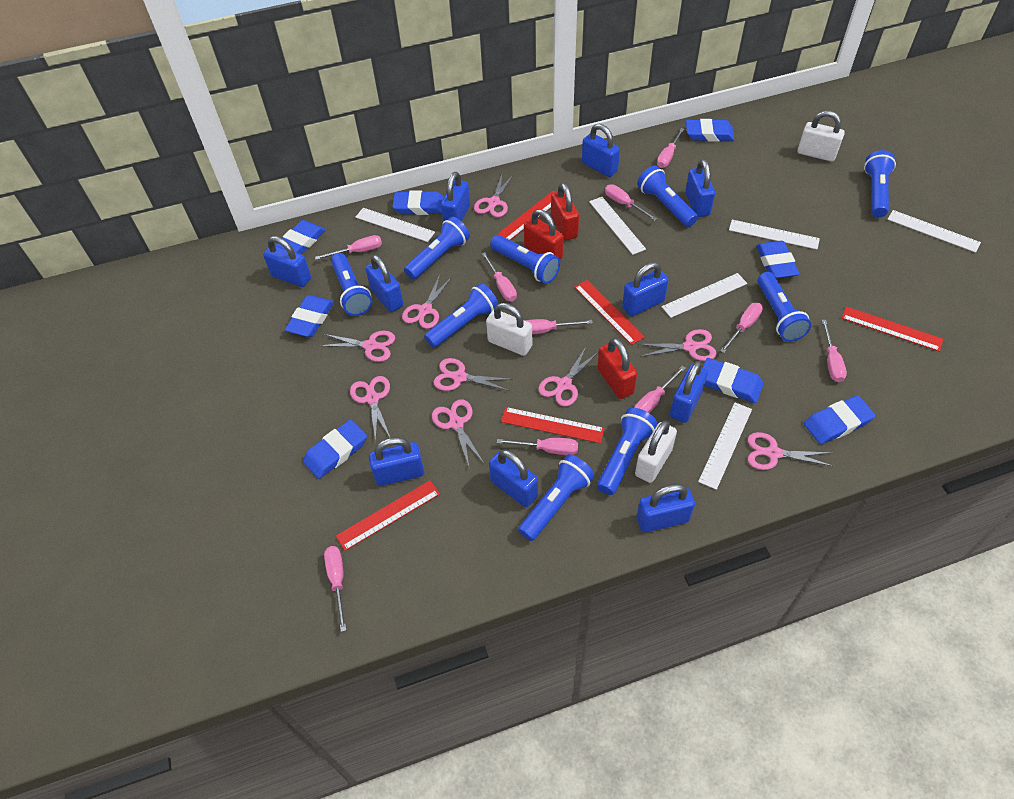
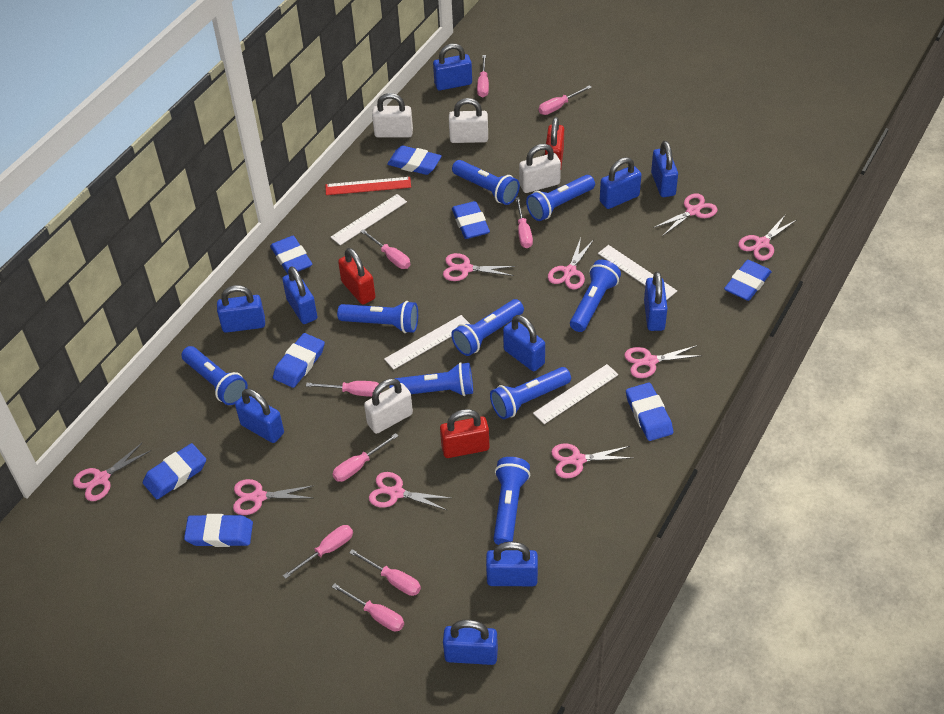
pink screwdriver: 10 -> 9
red ruler: 5 -> 1
white padlock: 3 -> 4
white ruler: 6 -> 4

